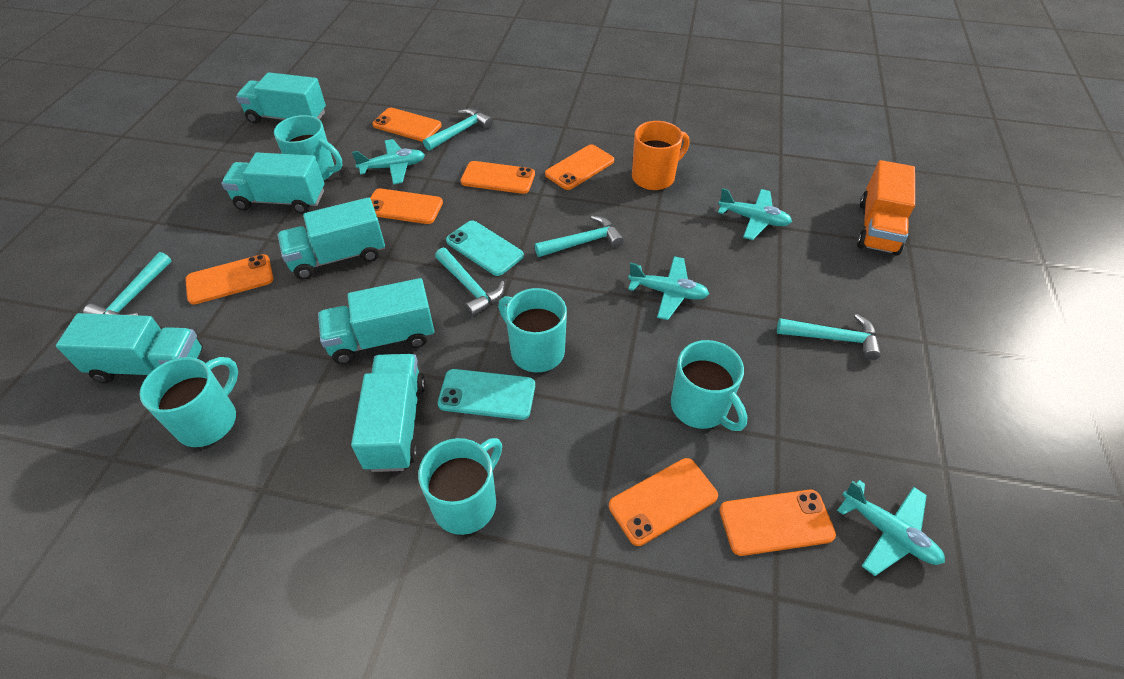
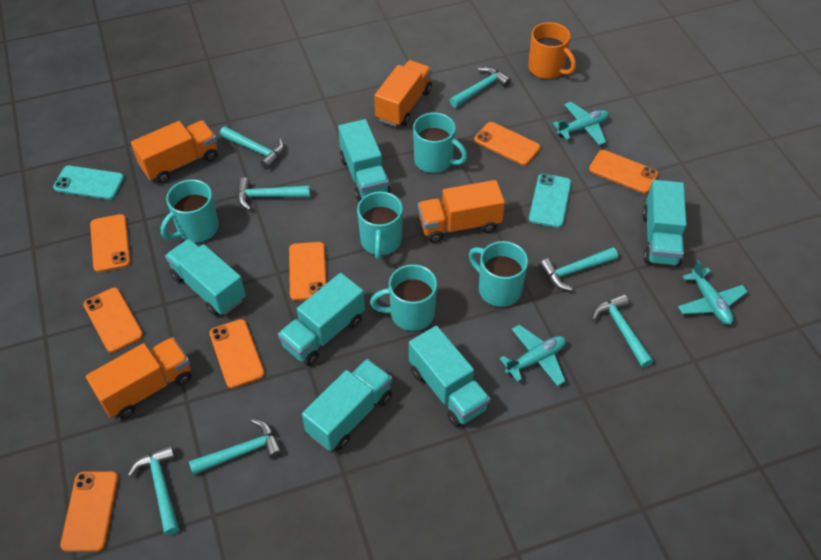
orange truck: 1 -> 4
turquoise hammer: 5 -> 7
turquoise plane: 4 -> 3

